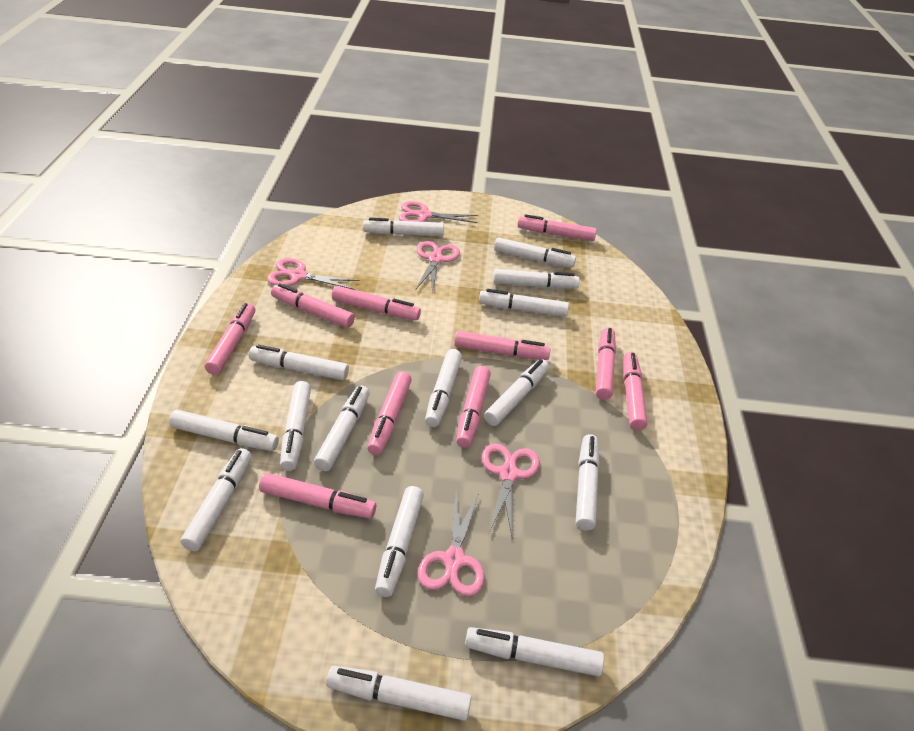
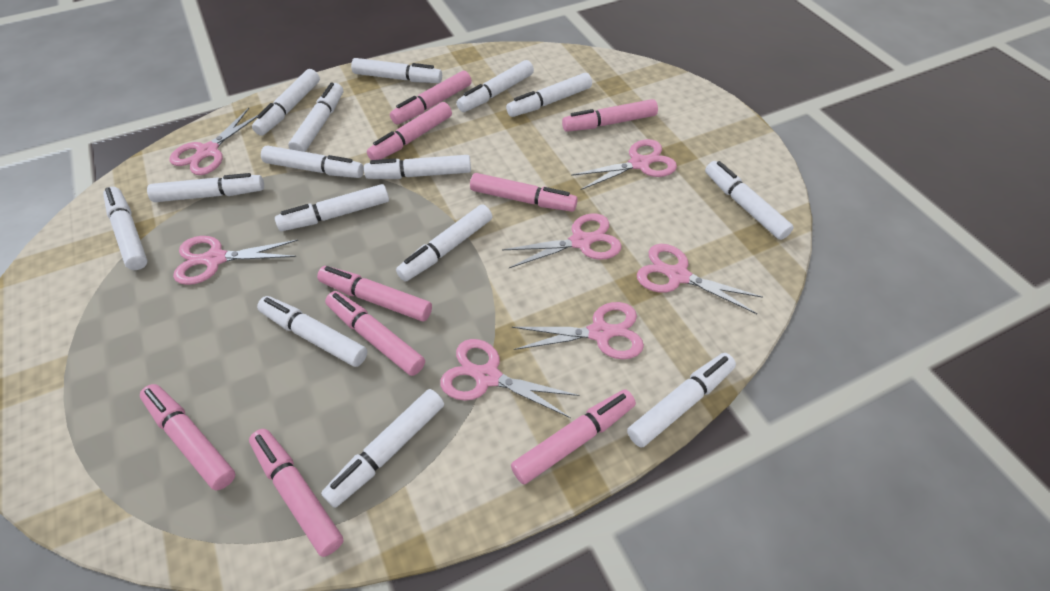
pink marker: 10 -> 9
pink scissors: 5 -> 7

